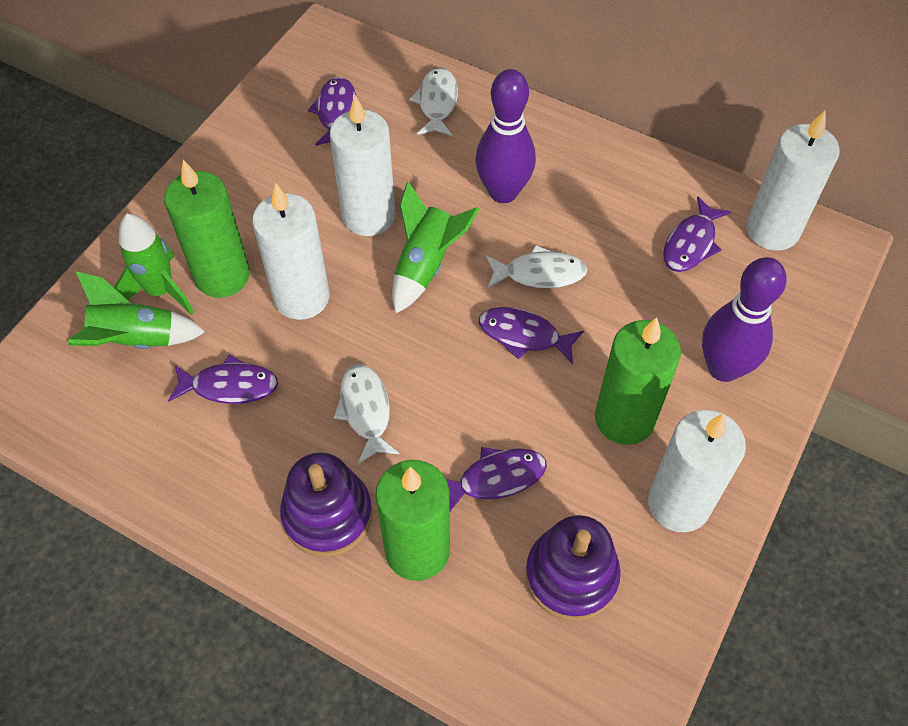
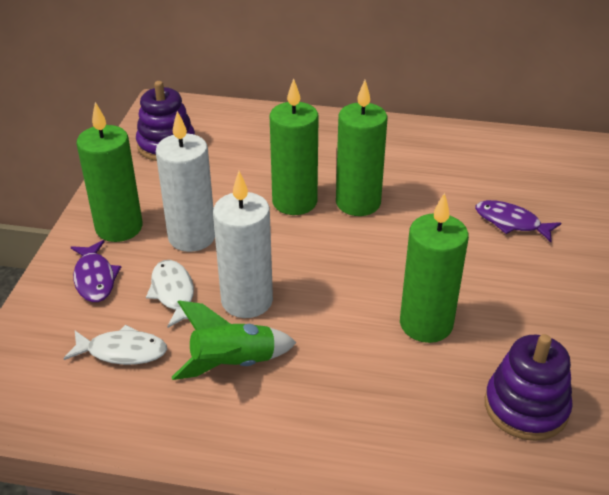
green candle: 3 -> 4
green rocket: 3 -> 1
purple bowling pin: 2 -> 0
purple fish: 5 -> 2
white candle: 4 -> 2
white fish: 3 -> 2

